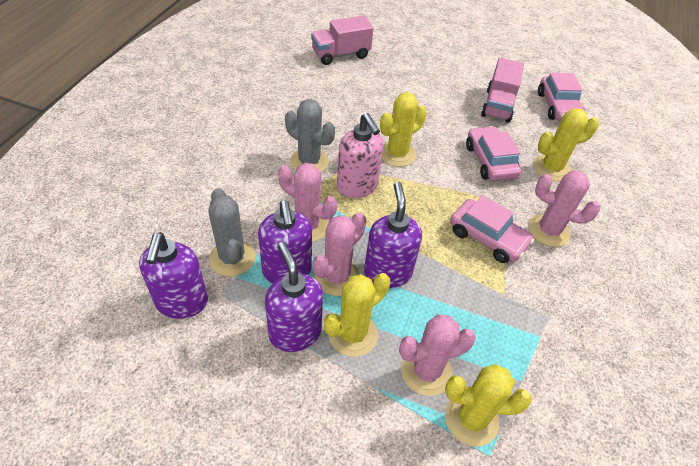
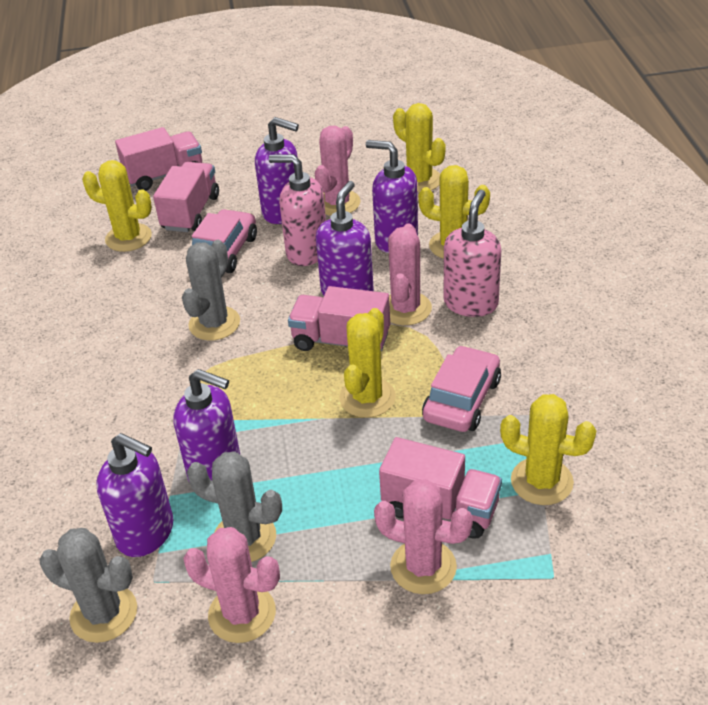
grey cactus: 2 -> 3
pink car: 3 -> 2
pink soap dispenser: 1 -> 2
pink truck: 2 -> 4
purple soap dispenser: 4 -> 5
yellow cactus: 4 -> 5

